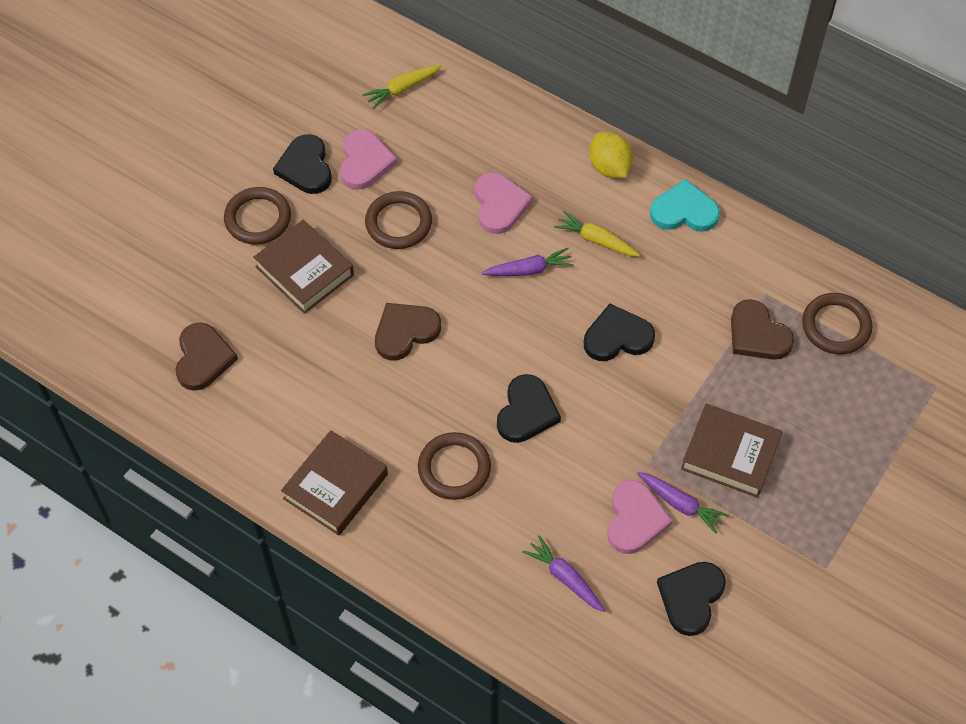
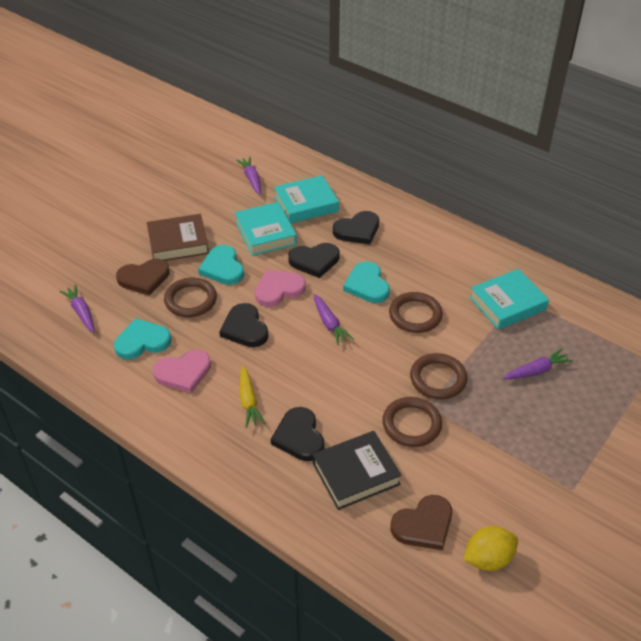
black book: 0 -> 1
brown book: 3 -> 1
brown heart: 3 -> 2
pink heart: 3 -> 2
purple carrot: 3 -> 4
turquoise book: 0 -> 3
turquoise heart: 1 -> 3
yellow carrot: 2 -> 1

